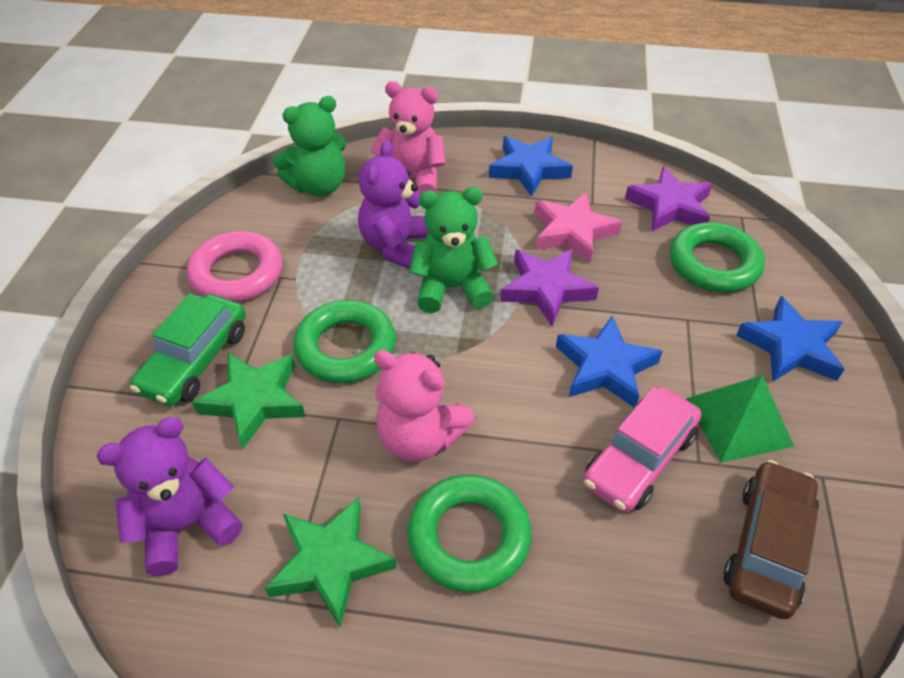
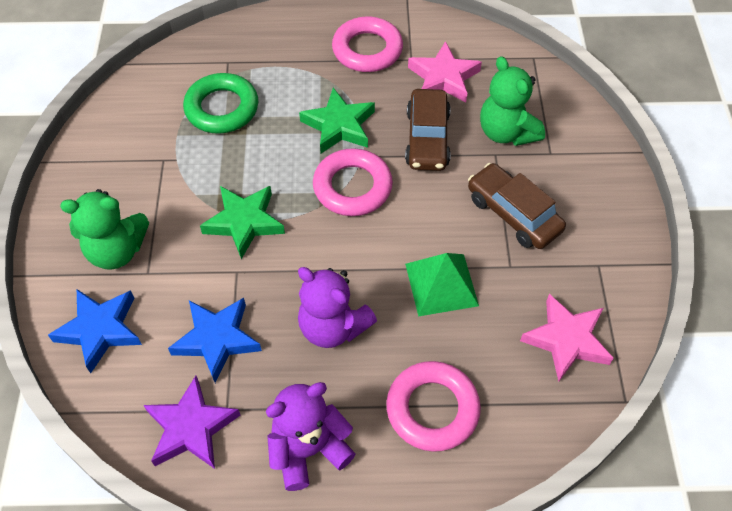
blue star: 3 -> 2
brown car: 1 -> 2
green car: 1 -> 0
green ring: 3 -> 1
pink car: 1 -> 0
pink ring: 1 -> 3
pink star: 1 -> 2
pink teddy bear: 2 -> 0
purple star: 2 -> 1

